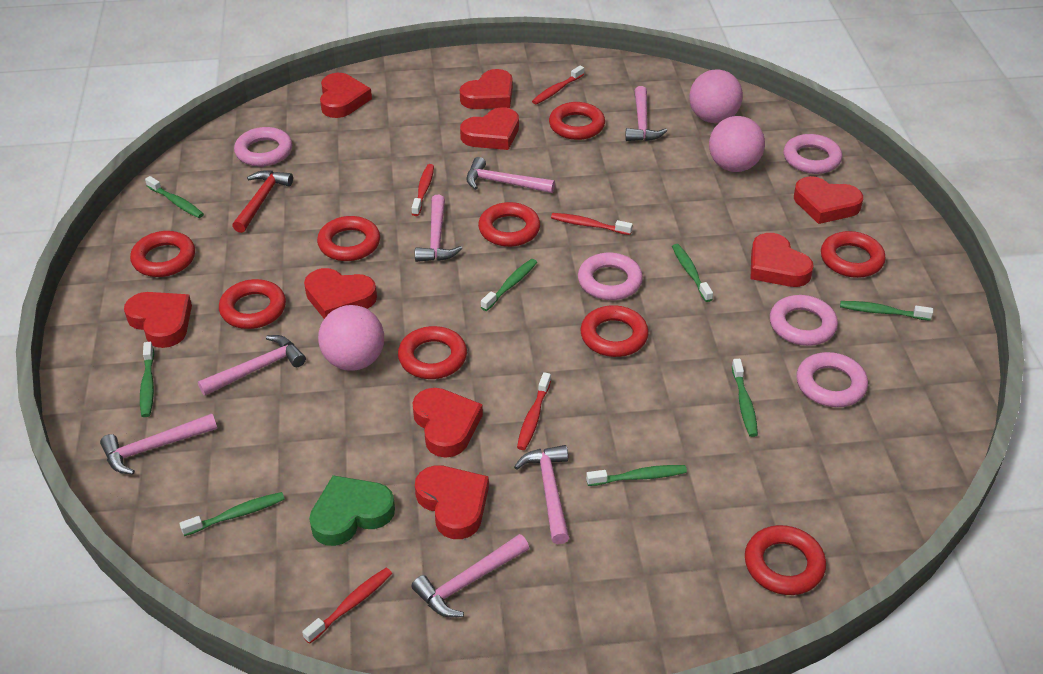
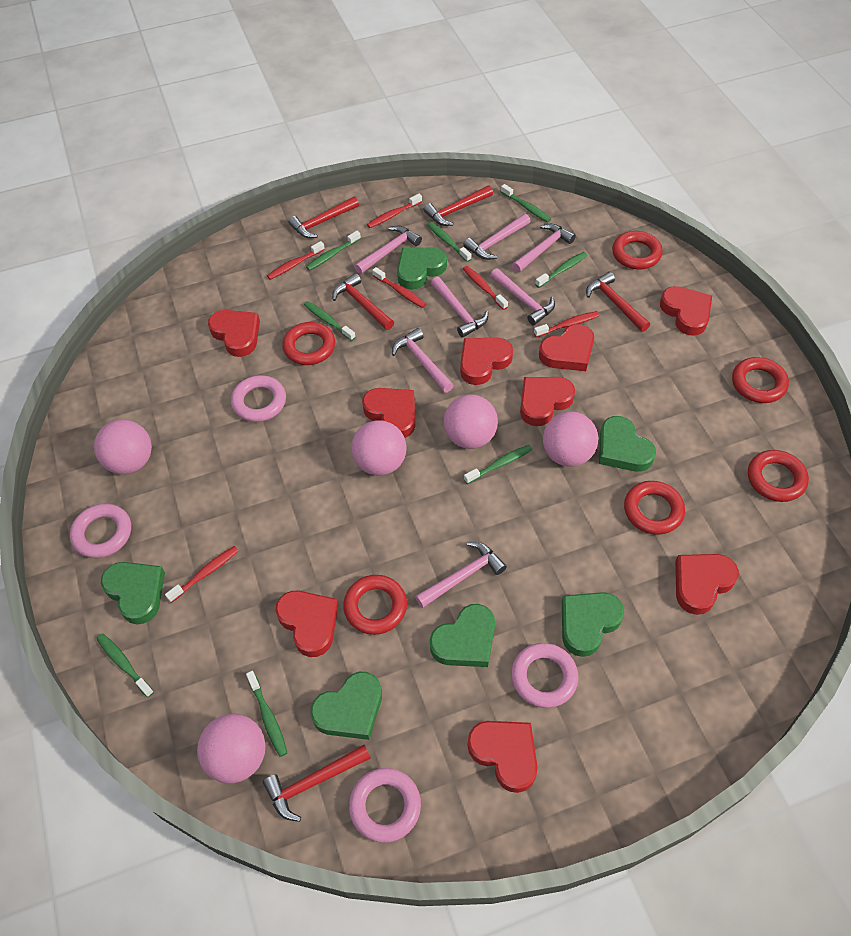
green heart: 1 -> 6
pink ball: 3 -> 5
pink ring: 5 -> 4
red hammer: 1 -> 5
red ring: 9 -> 6
red toothbrush: 5 -> 6

